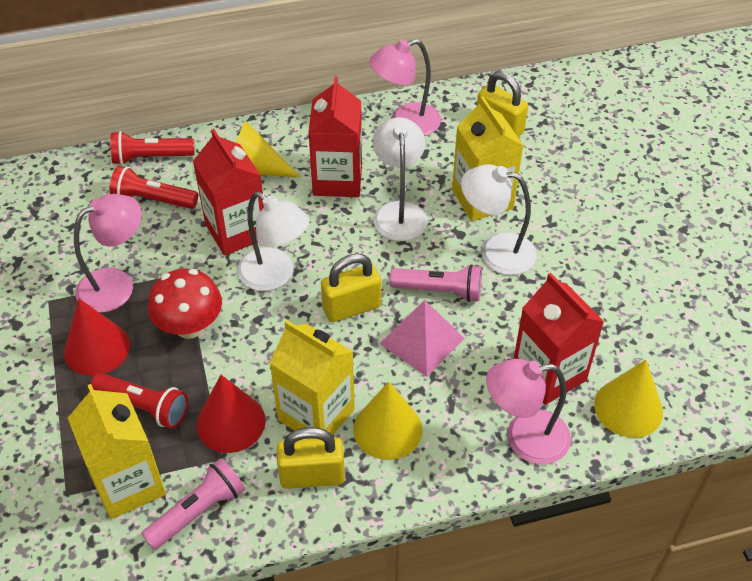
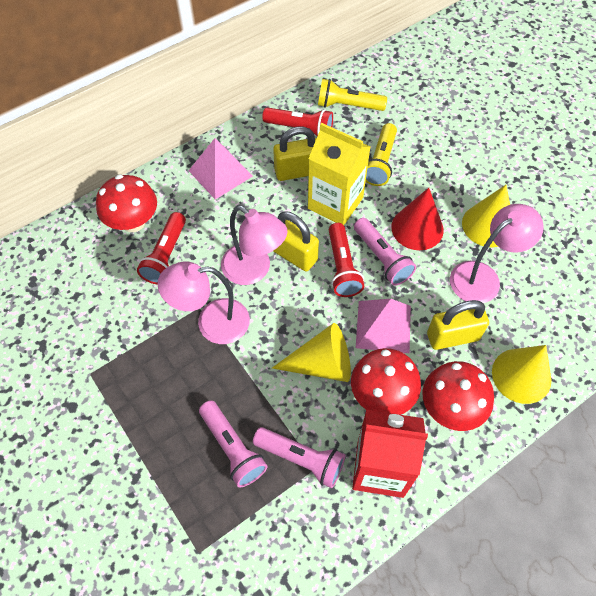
pink flashlight: 2 -> 3
pink pyramid: 1 -> 2
red carton: 3 -> 1
red cone: 2 -> 1
red mushroom: 1 -> 3
white lamp: 3 -> 0
yellow carton: 3 -> 1
yellow flashlight: 0 -> 2

